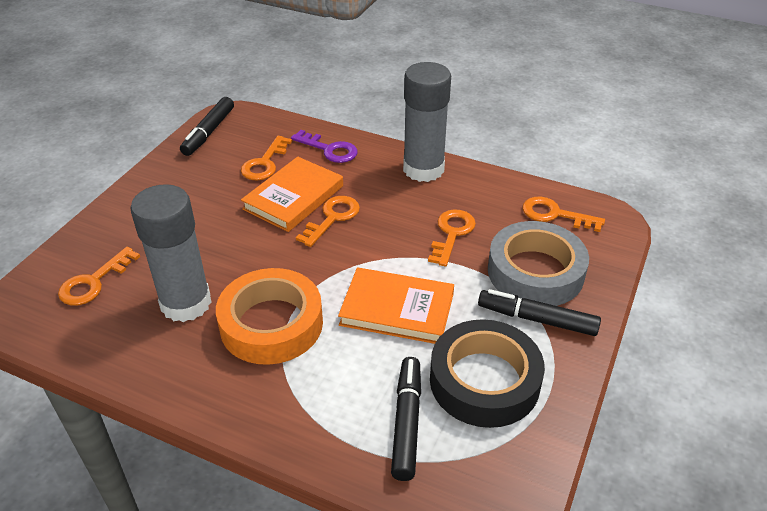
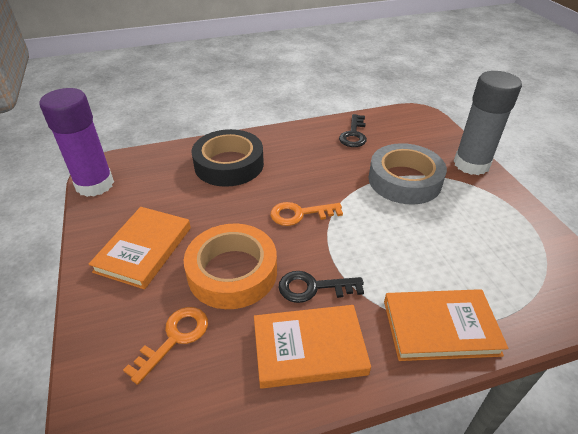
black key: 0 -> 2
black marker: 3 -> 0
grey glue stick: 2 -> 1
orange book: 2 -> 3
orange key: 5 -> 2
purple glue stick: 0 -> 1
purple key: 1 -> 0

